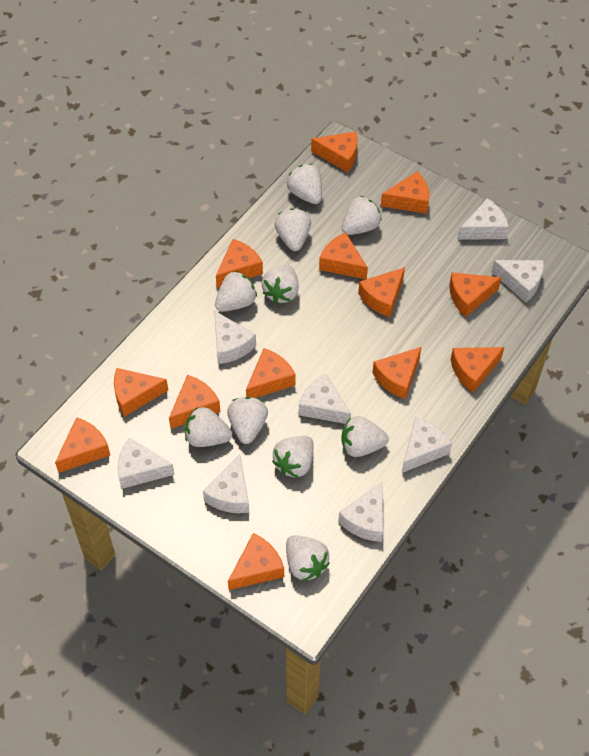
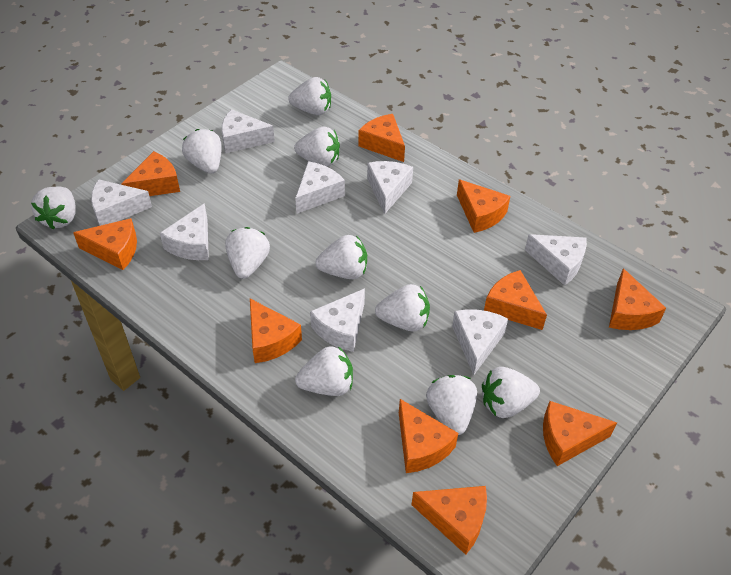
orange cheese: 13 -> 10

